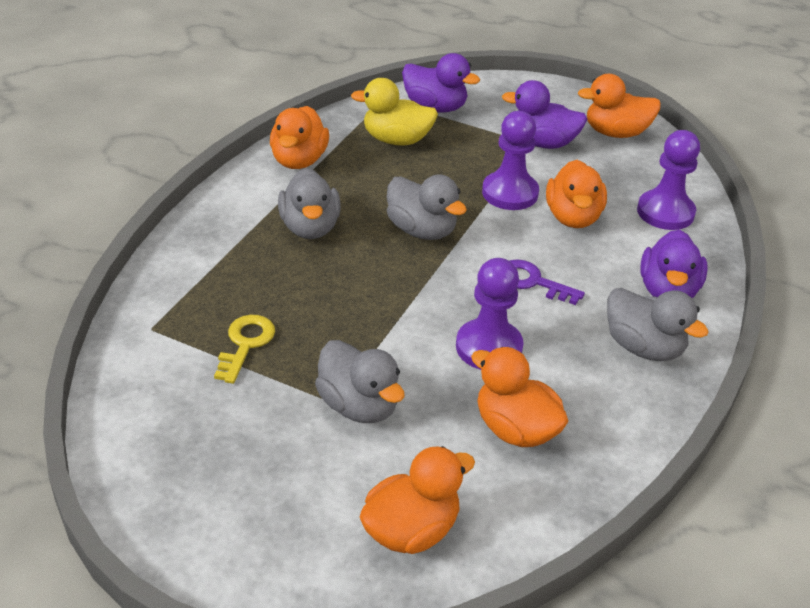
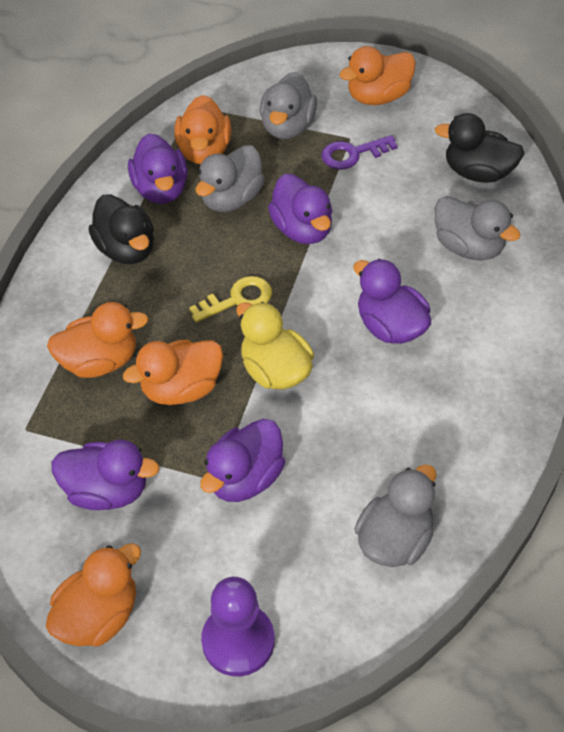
black duck: 0 -> 2
purple duck: 3 -> 5
purple pawn: 3 -> 1

